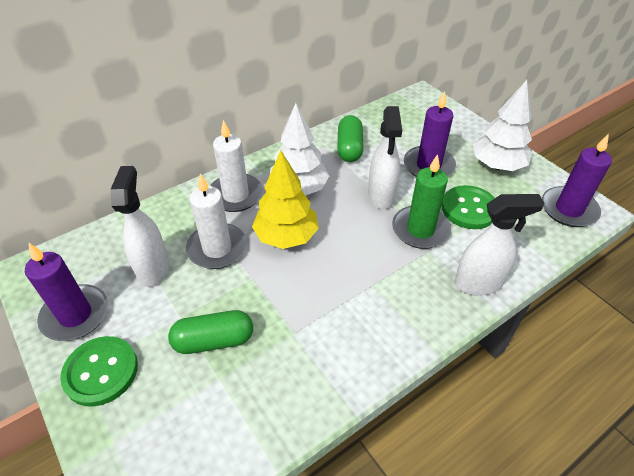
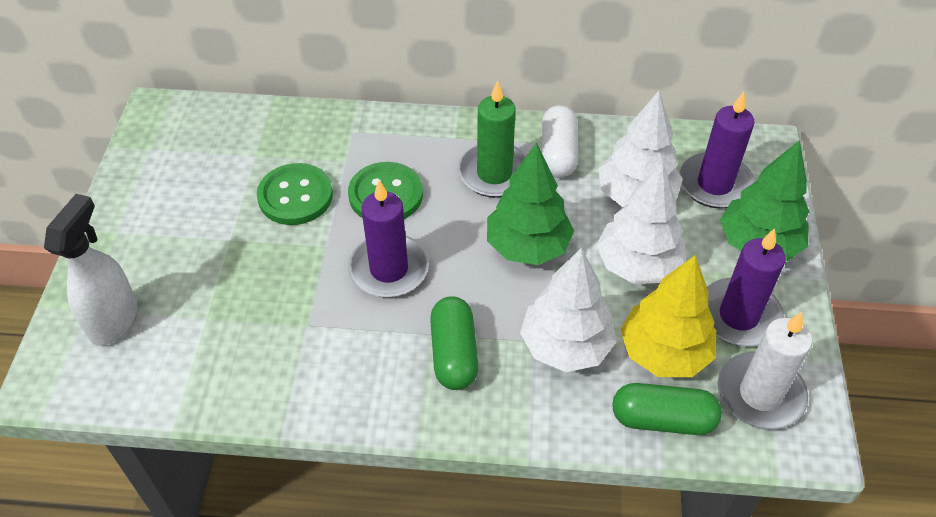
green tree: 0 -> 2
white candle: 2 -> 1
white capsule: 0 -> 1
white spray bottle: 3 -> 1
white tree: 2 -> 3

